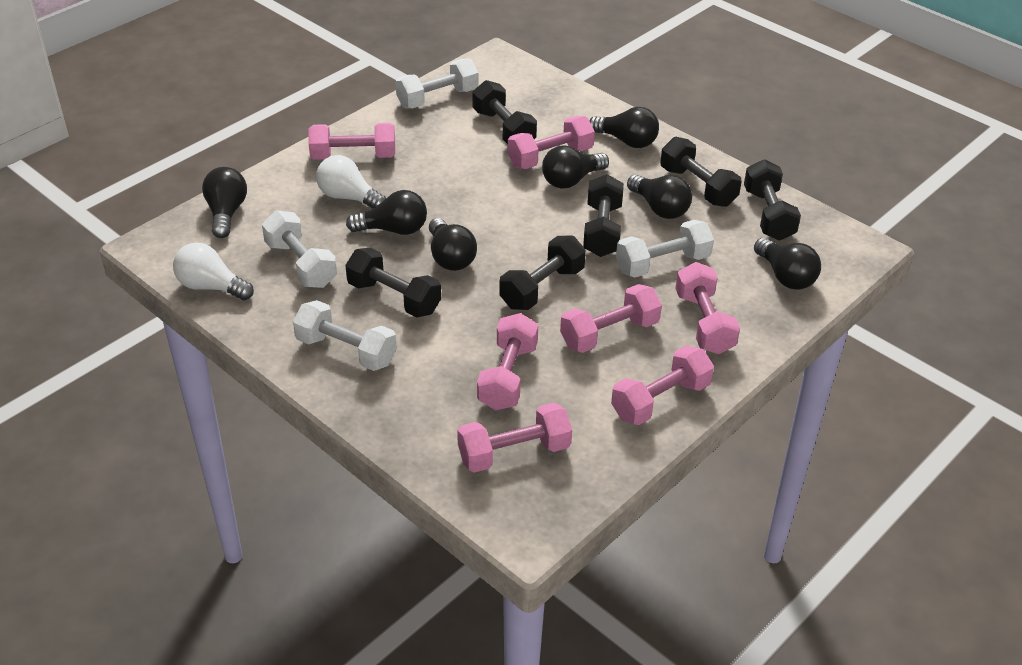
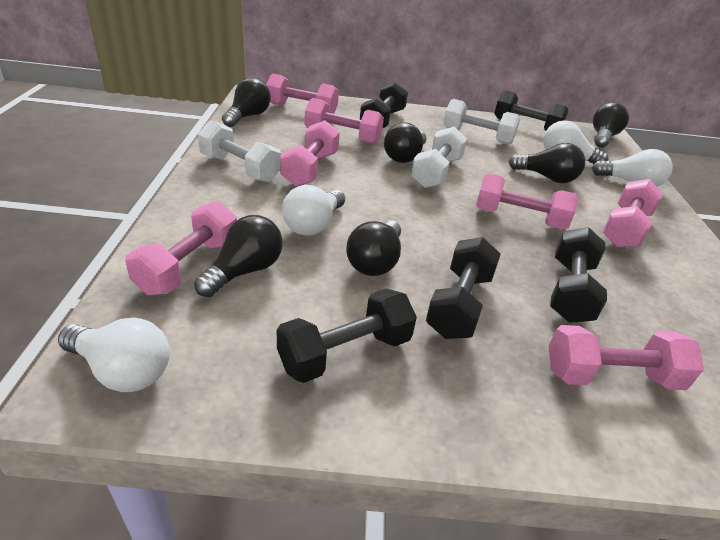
black dumbbell: 6 -> 5
black light bulb: 7 -> 6
white dumbbell: 4 -> 3
white light bulb: 2 -> 4

